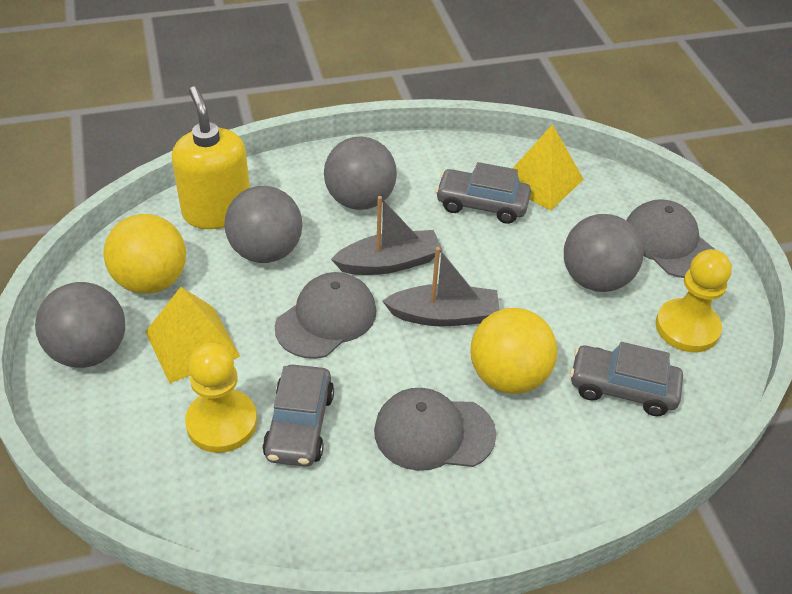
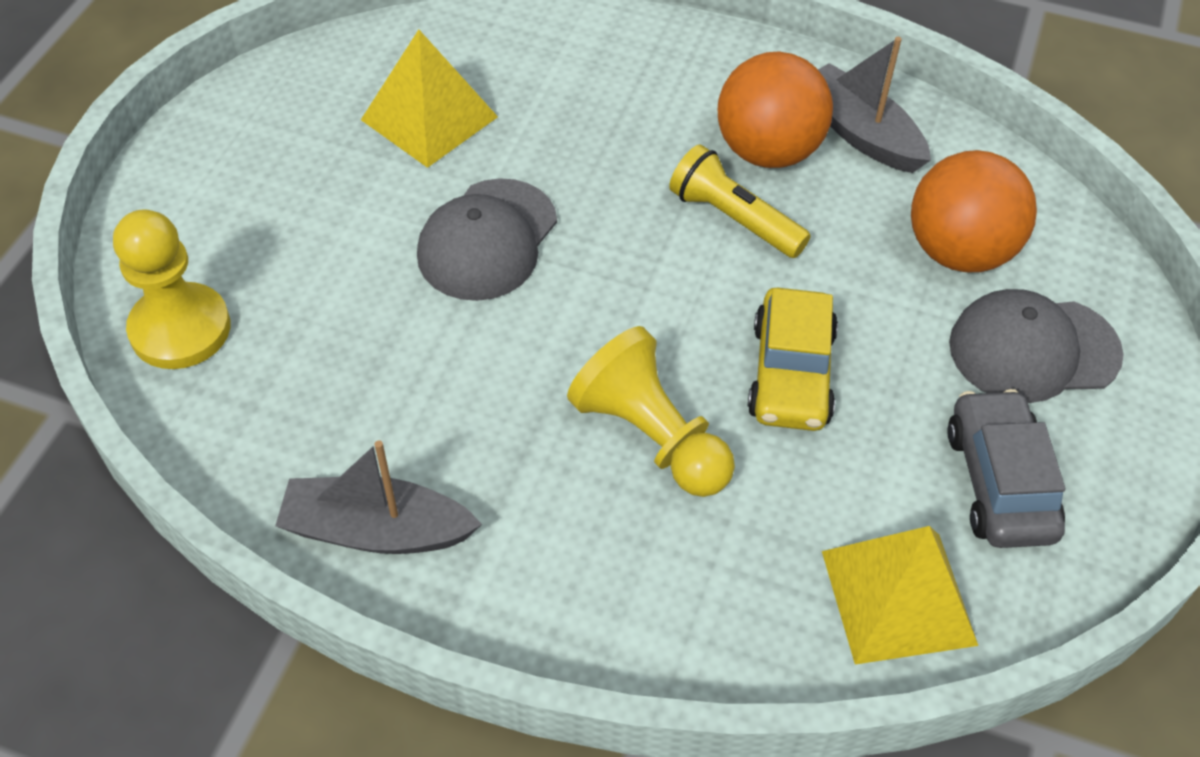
grey ball: 4 -> 0
grey cap: 3 -> 2
grey car: 3 -> 1
orange ball: 0 -> 2
yellow ball: 2 -> 0
yellow car: 0 -> 1
yellow flashlight: 0 -> 1
yellow soap dispenser: 1 -> 0

